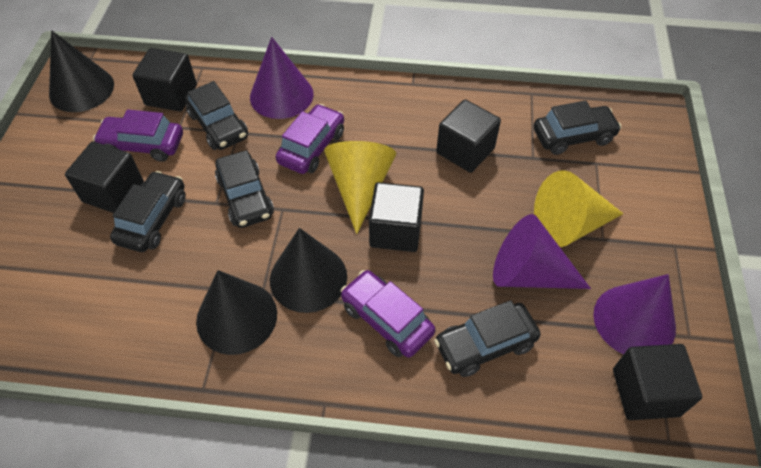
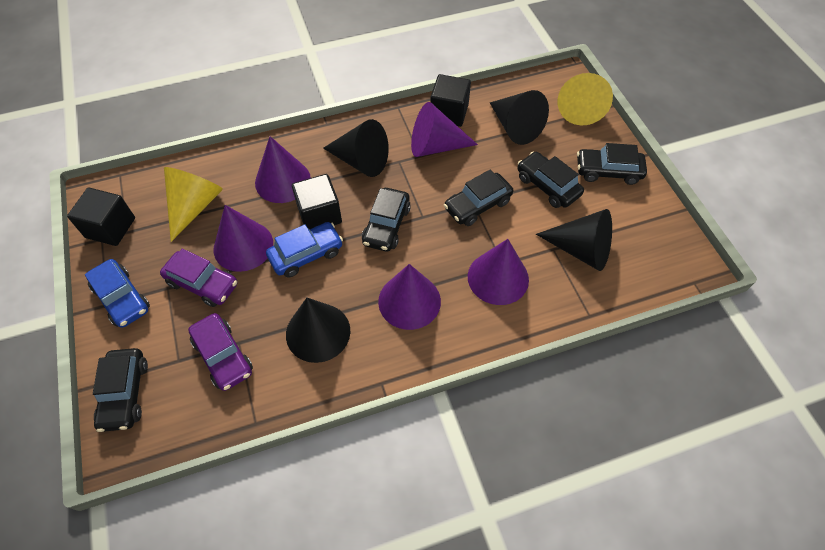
black cone: 3 -> 4
black cube: 5 -> 3
blue car: 0 -> 2
purple car: 3 -> 2
purple cone: 3 -> 5

